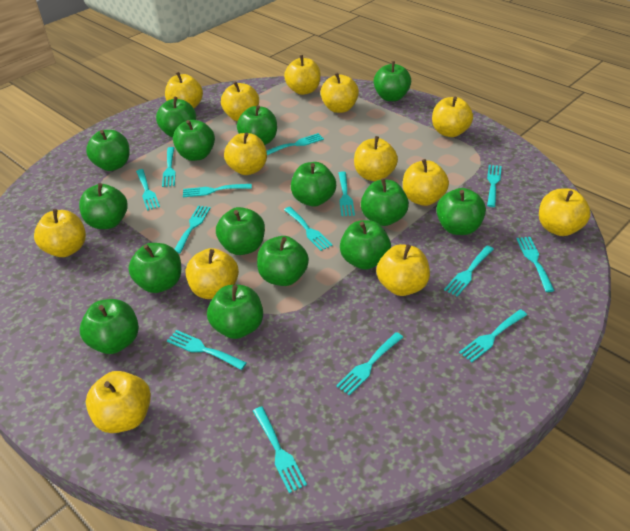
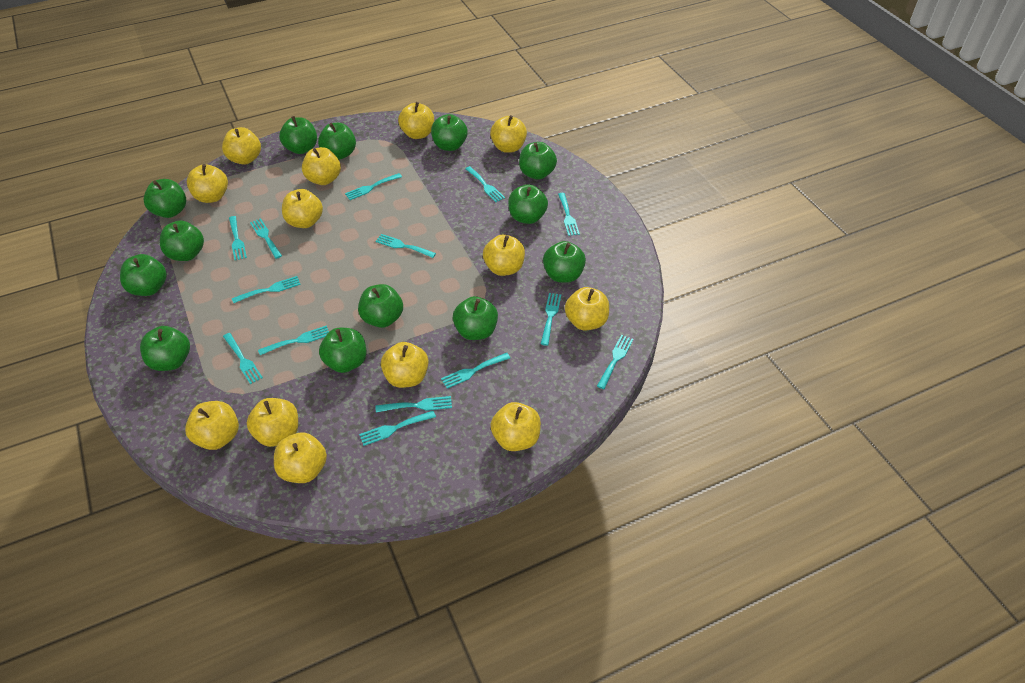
green apple: 15 -> 13

